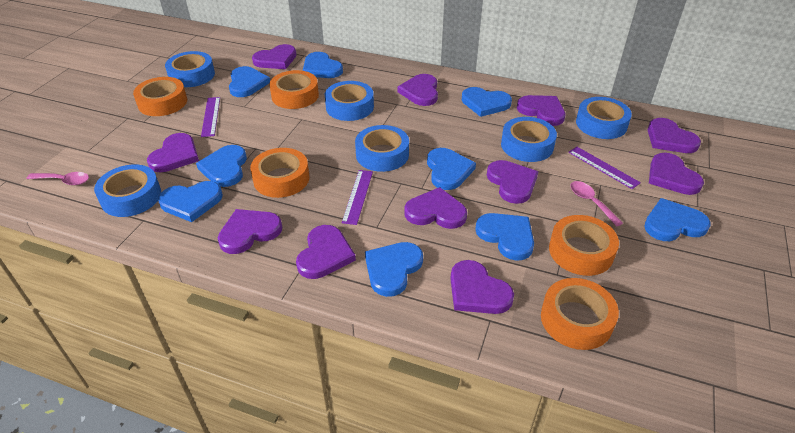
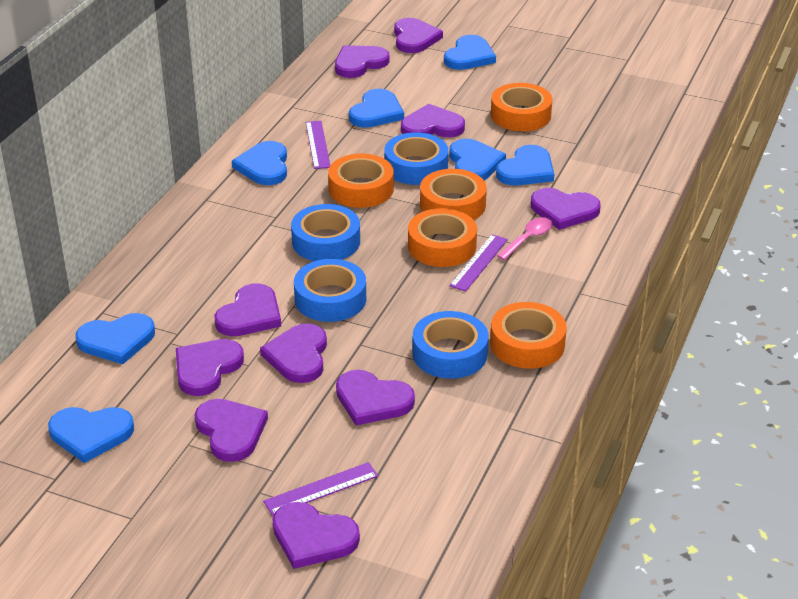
blue heart: 9 -> 7
blue tape: 6 -> 4
pink spoon: 2 -> 1
purple heart: 11 -> 10

